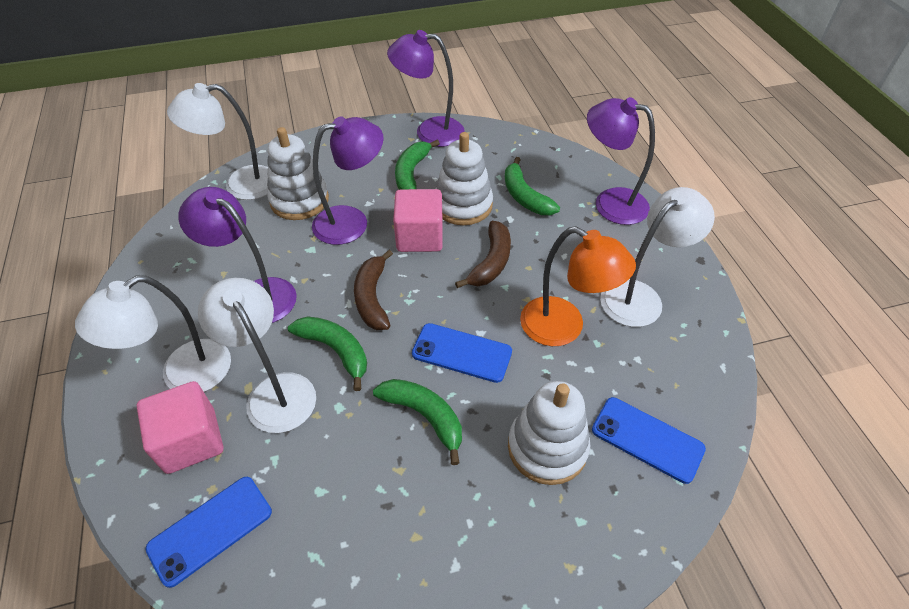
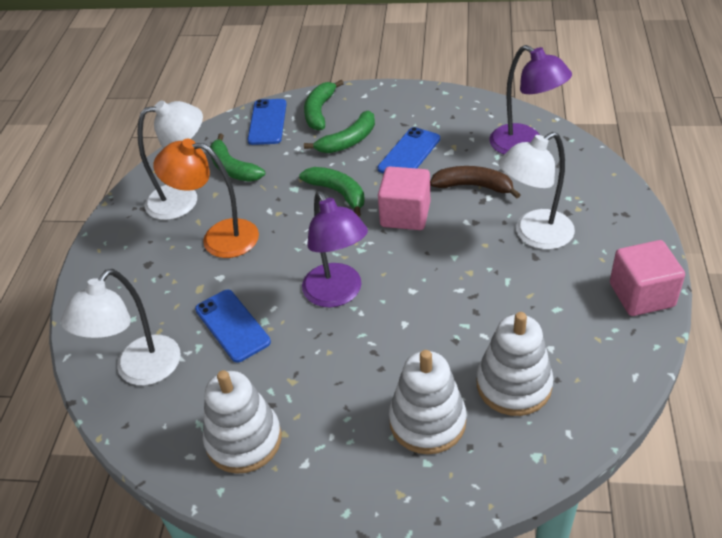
brown banana: 2 -> 1
purple lamp: 4 -> 2
white lamp: 4 -> 3

